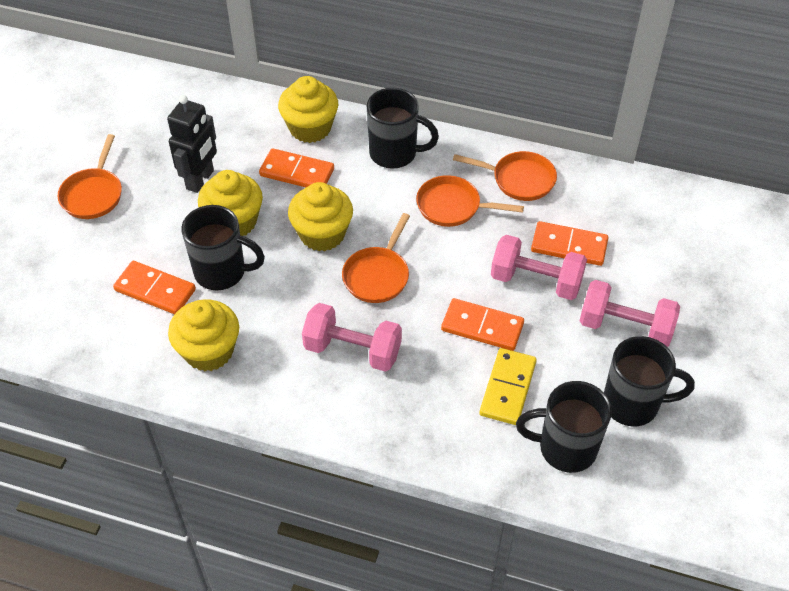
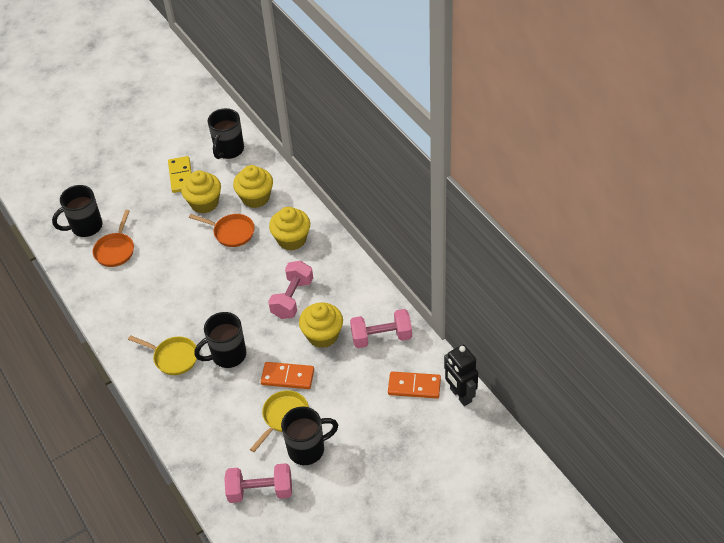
orange domino: 4 -> 2
orange pan: 4 -> 2
yellow pan: 0 -> 2

